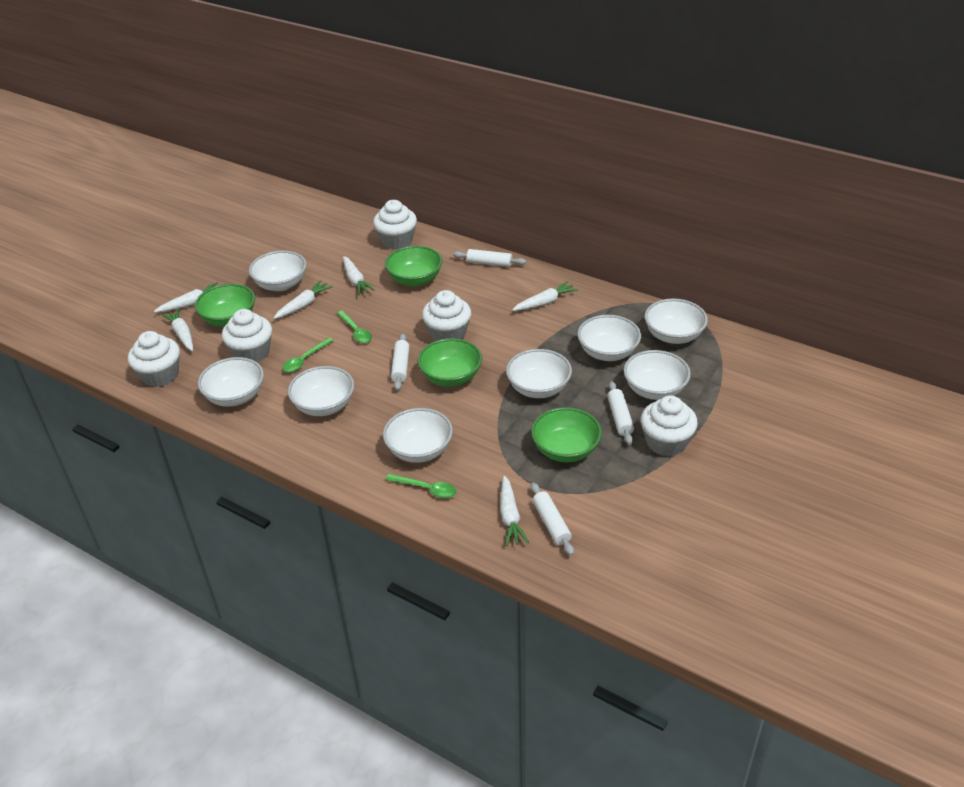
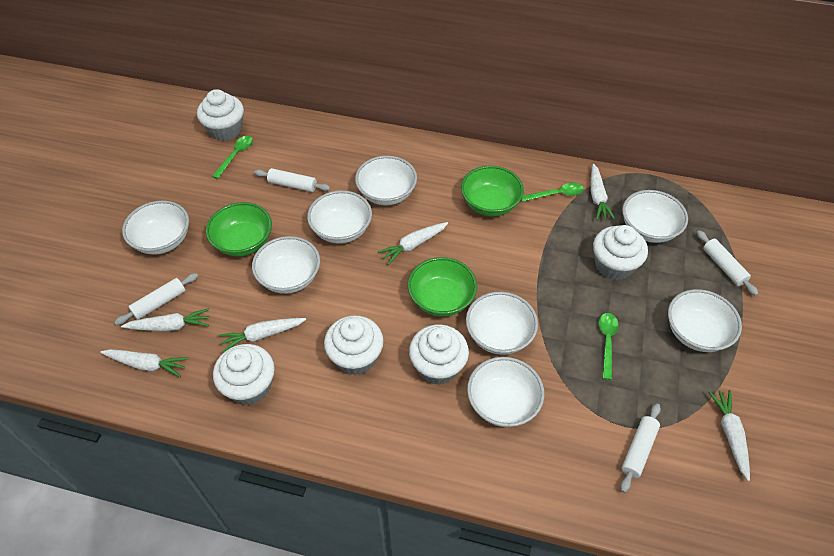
green bowl: 4 -> 3

